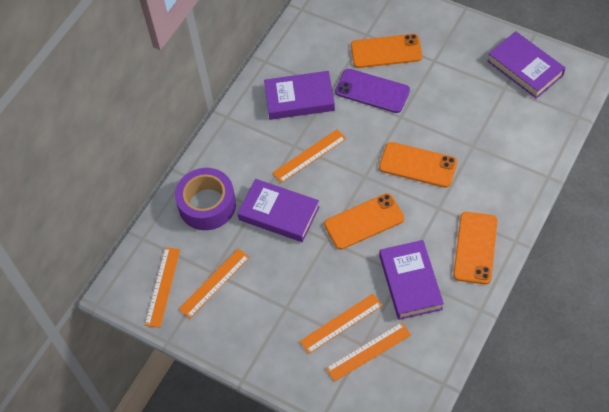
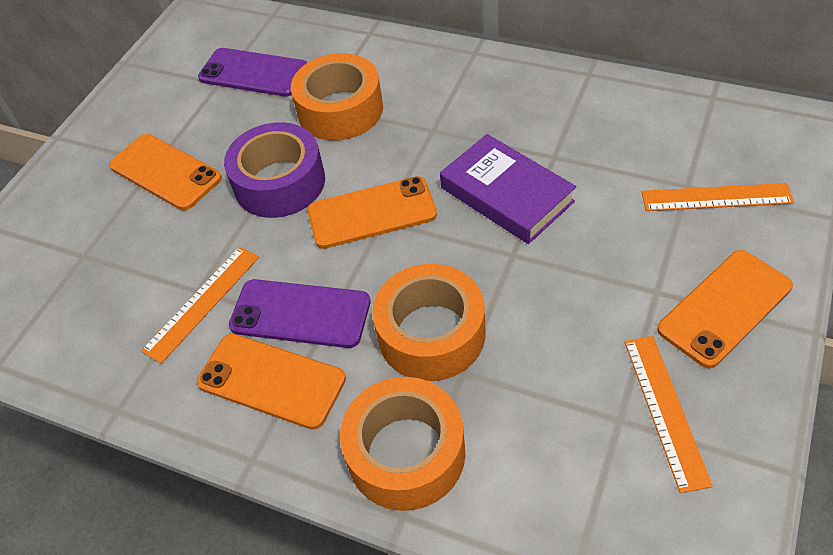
orange ruler: 5 -> 3
orange tape: 0 -> 3
purple book: 4 -> 1
purple phone: 1 -> 2

